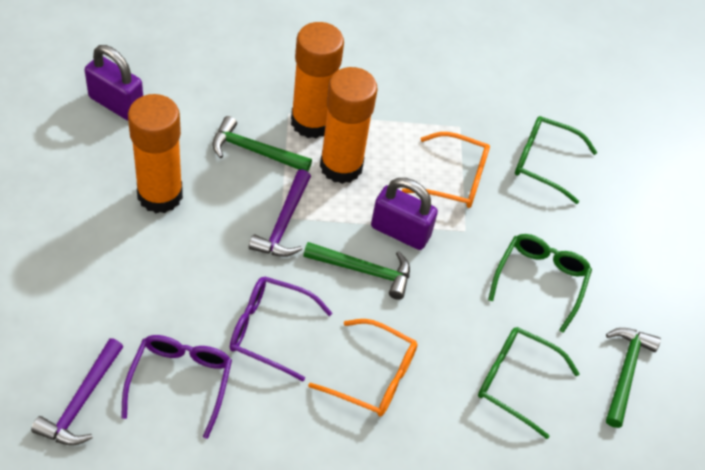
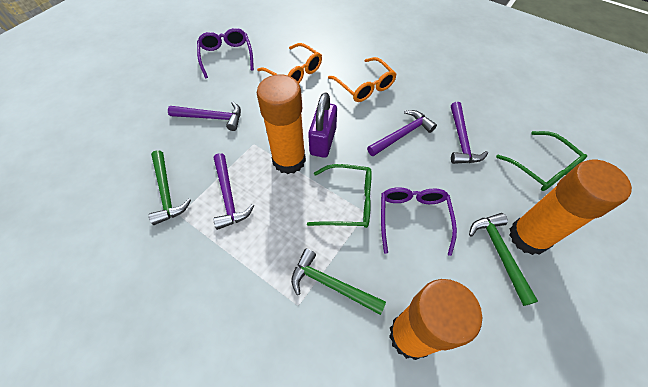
green glasses: 3 -> 2
purple hammer: 2 -> 4
purple padlock: 2 -> 1

